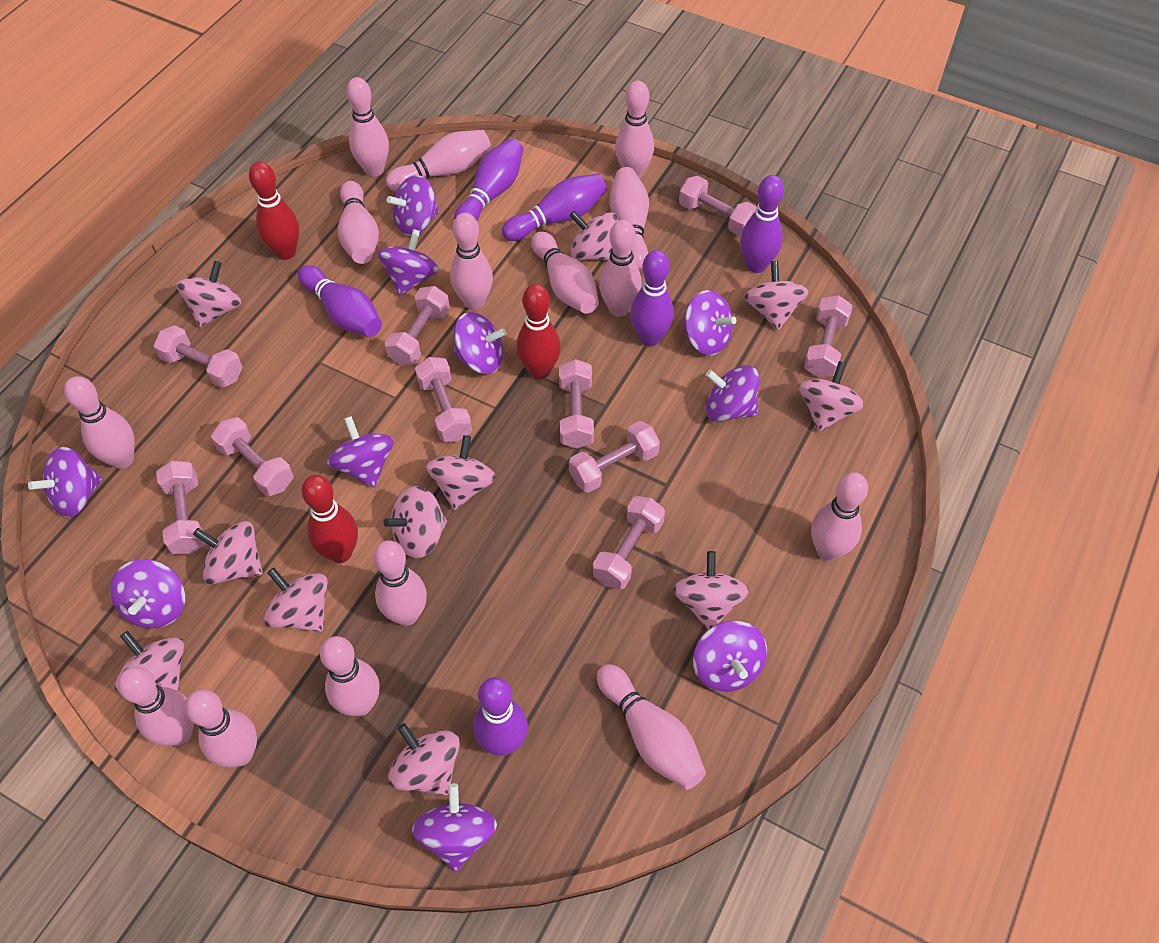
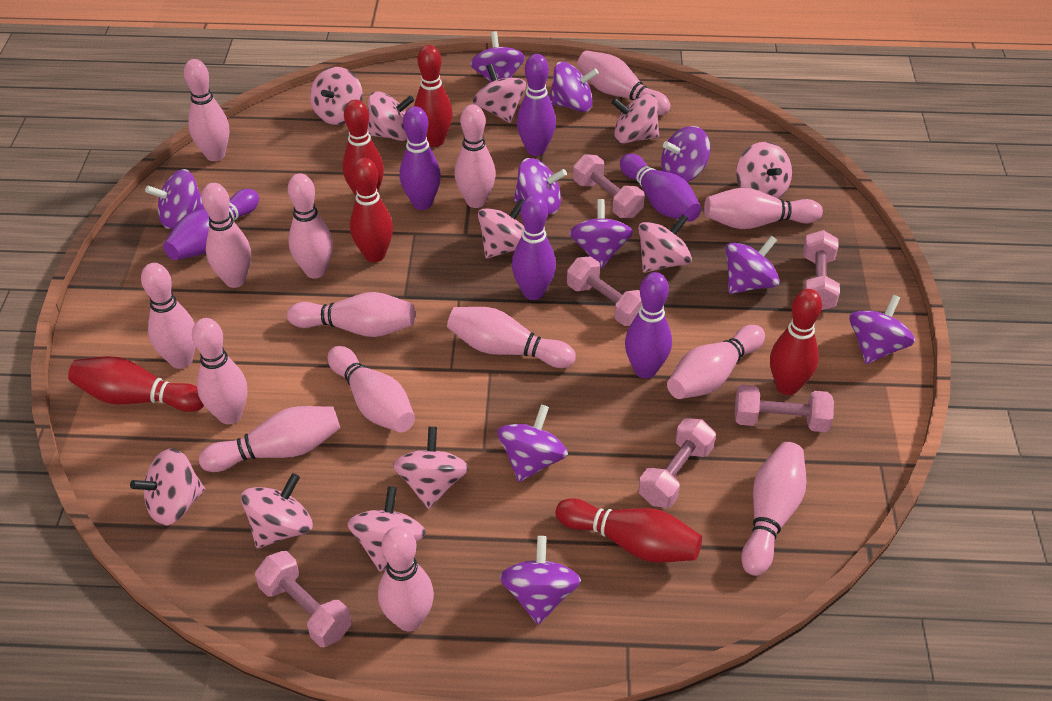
pink dumbbell: 10 -> 6
red bowling pin: 3 -> 6

